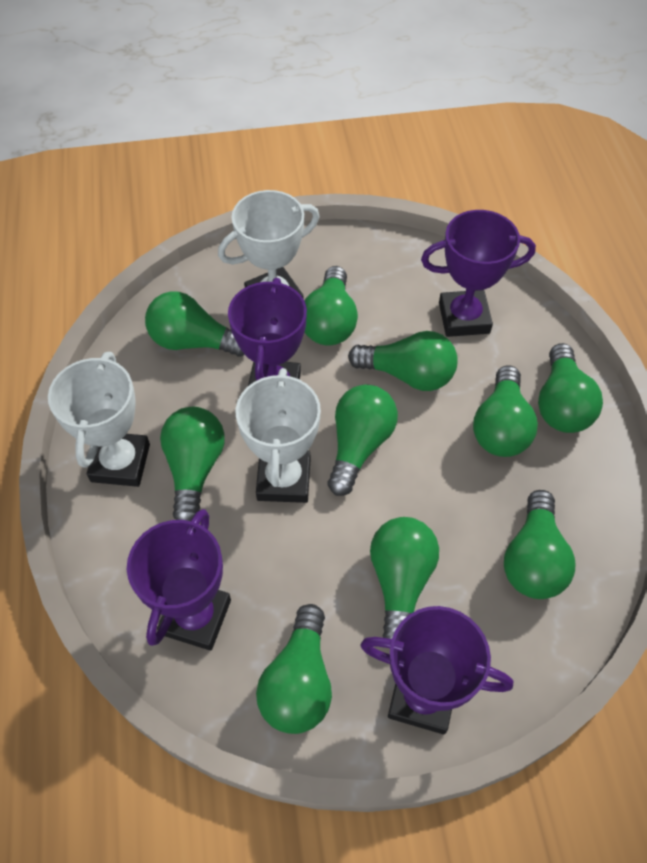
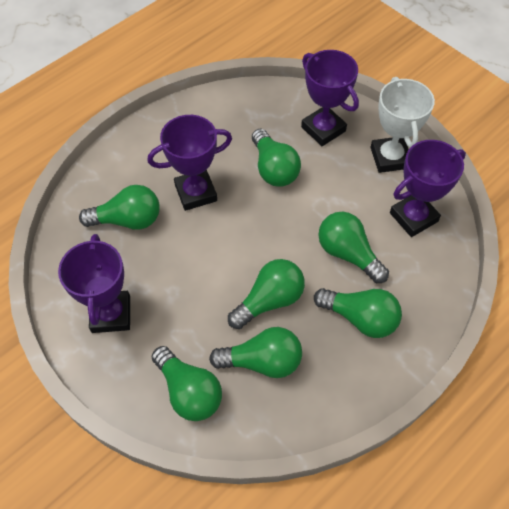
green light bulb: 10 -> 7
white trophy: 3 -> 1

